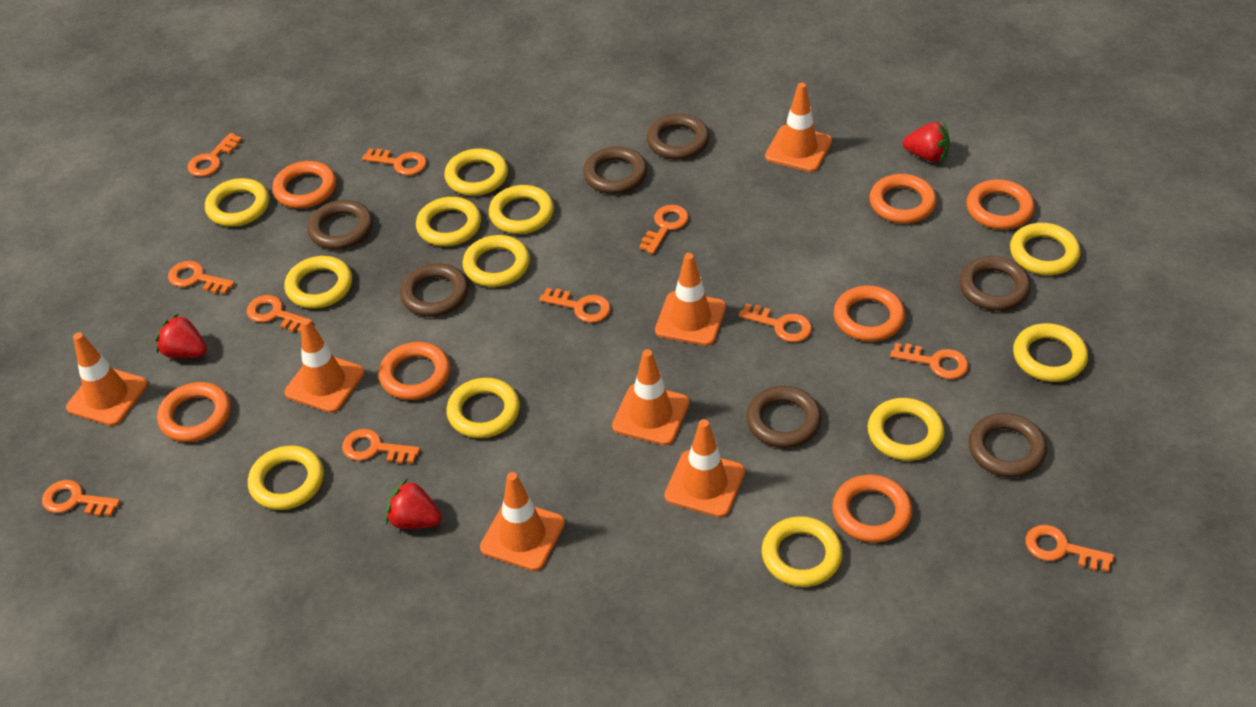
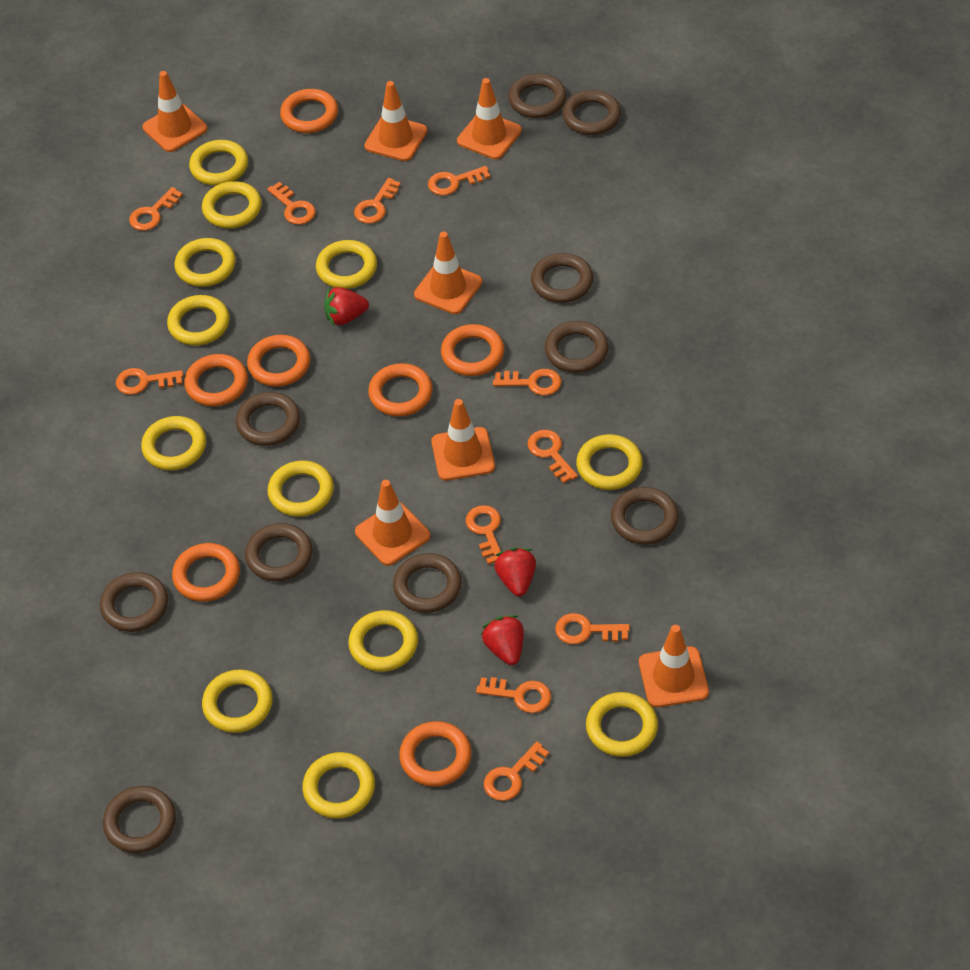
brown ring: 7 -> 10

